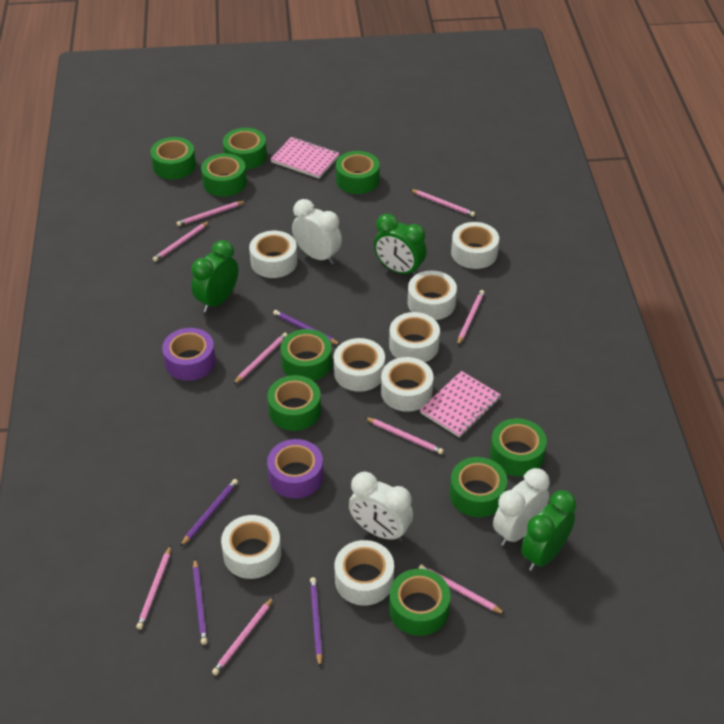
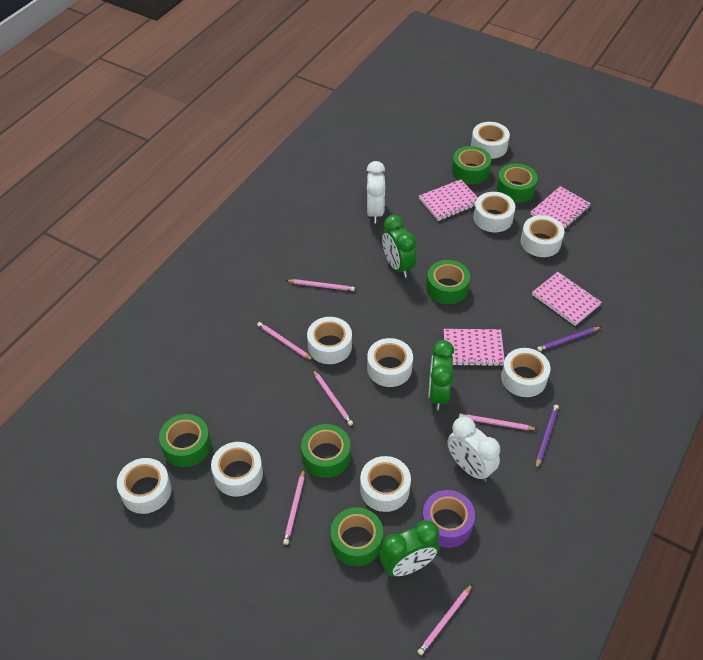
green tape: 9 -> 6
pink notebook: 2 -> 4
pink pencil: 9 -> 6
purple pencil: 4 -> 2
purple tape: 2 -> 1
white clock: 3 -> 2
white tape: 8 -> 9

